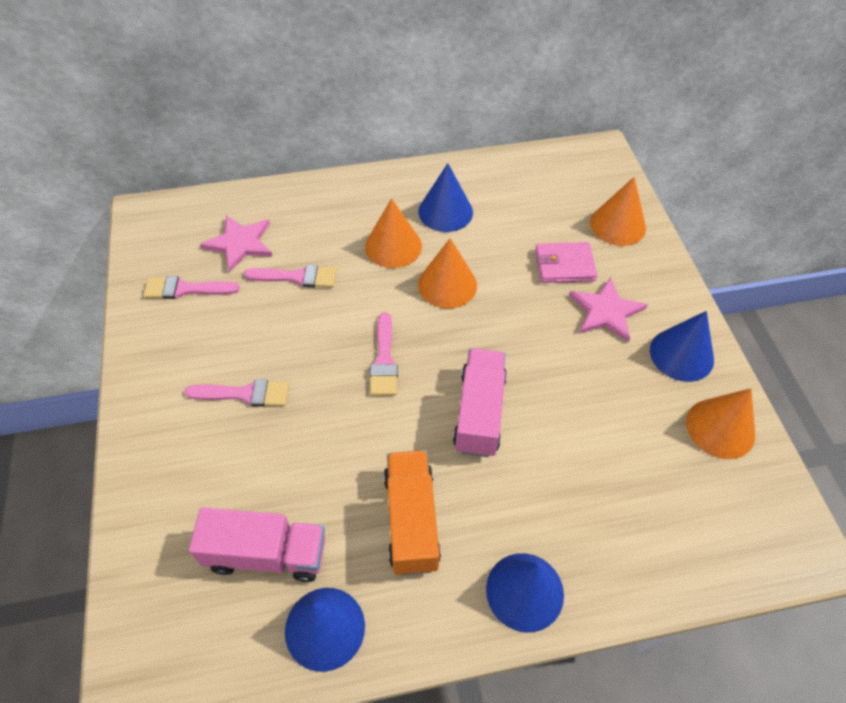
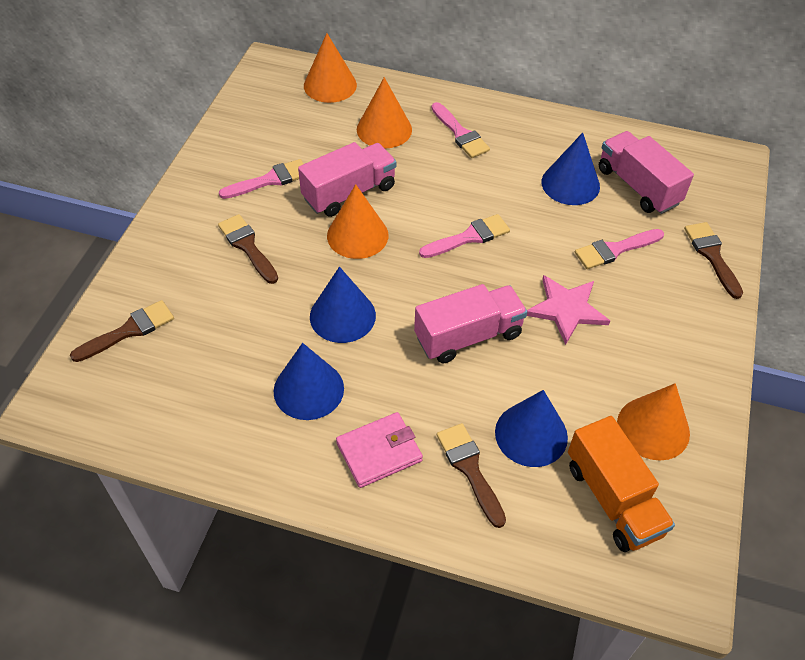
brown brush: 0 -> 4
pink star: 2 -> 1
pink truck: 2 -> 3

